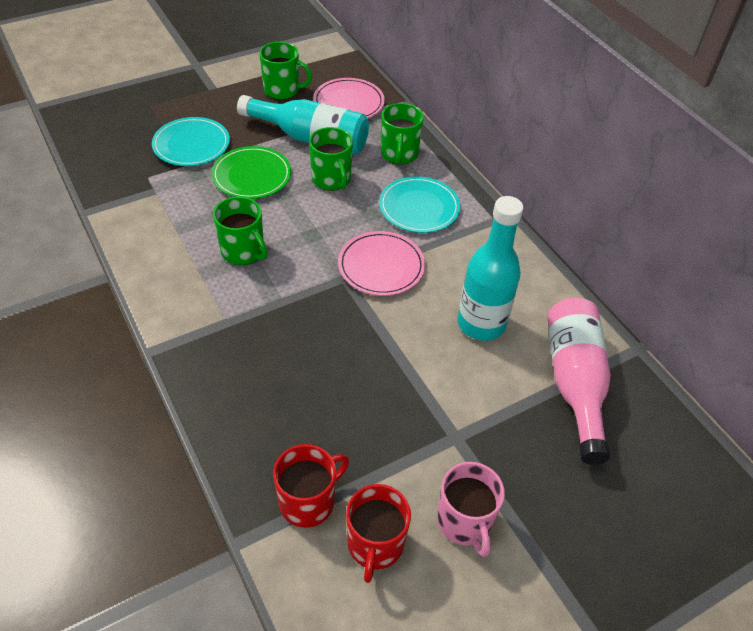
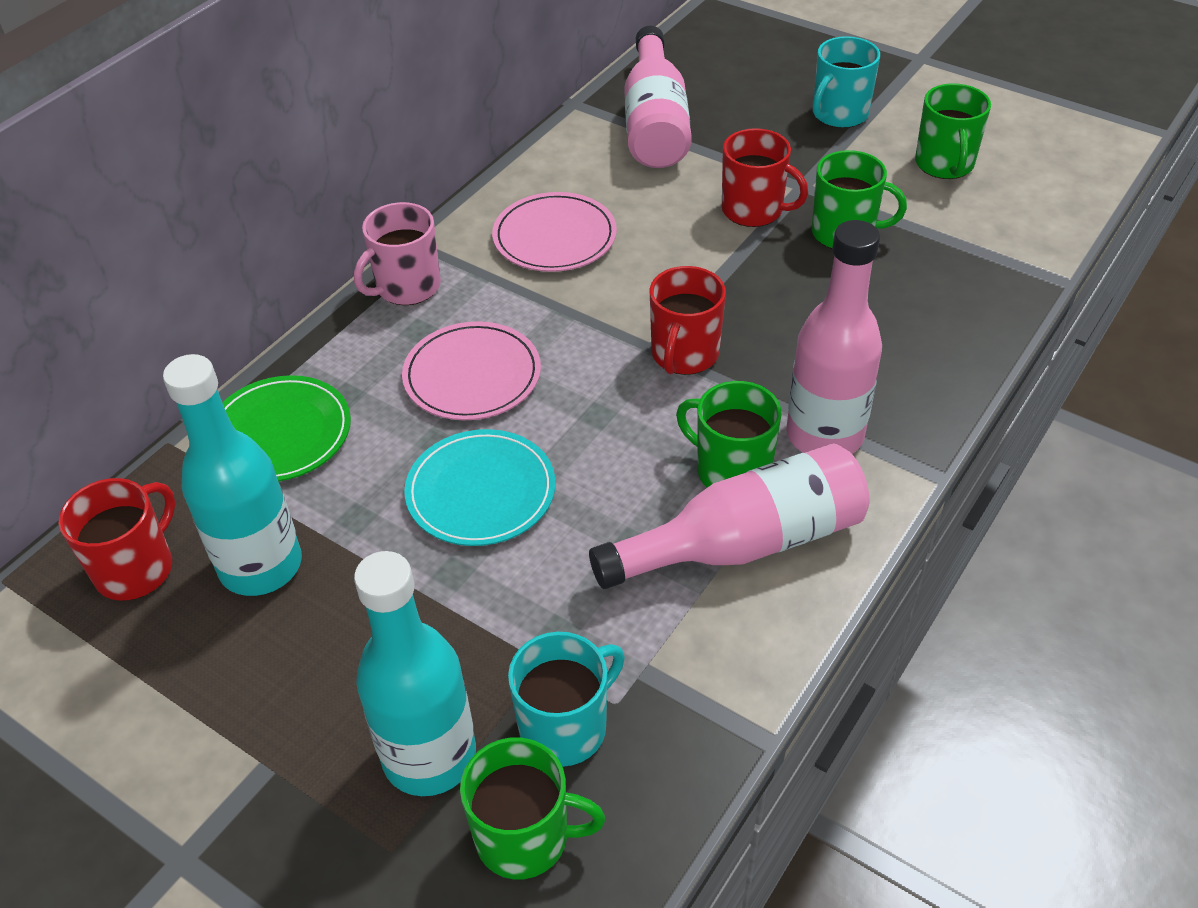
pink bottle: 1 -> 3
red mug: 2 -> 3
turquoise mug: 0 -> 2
turquoise plate: 2 -> 1

